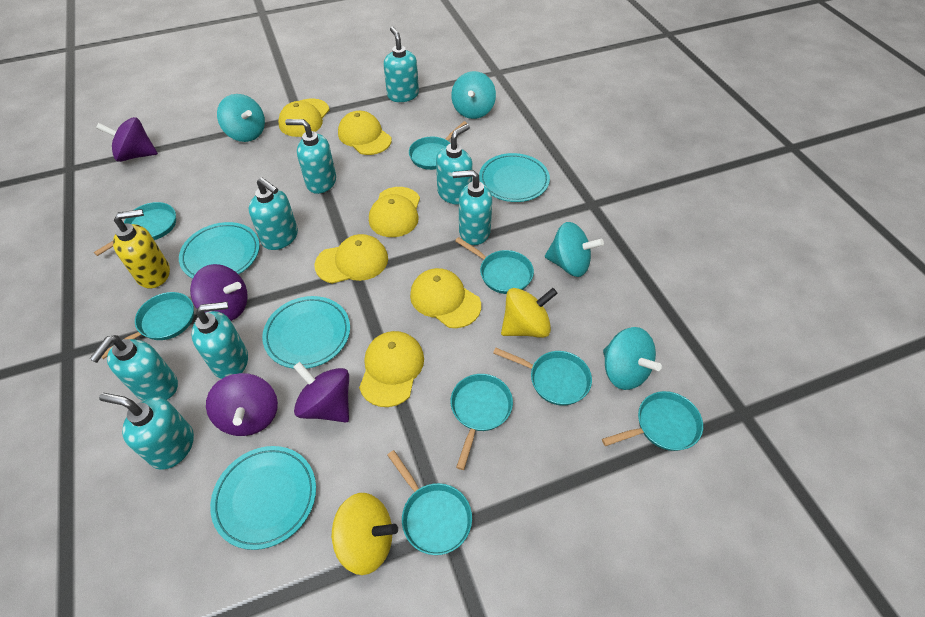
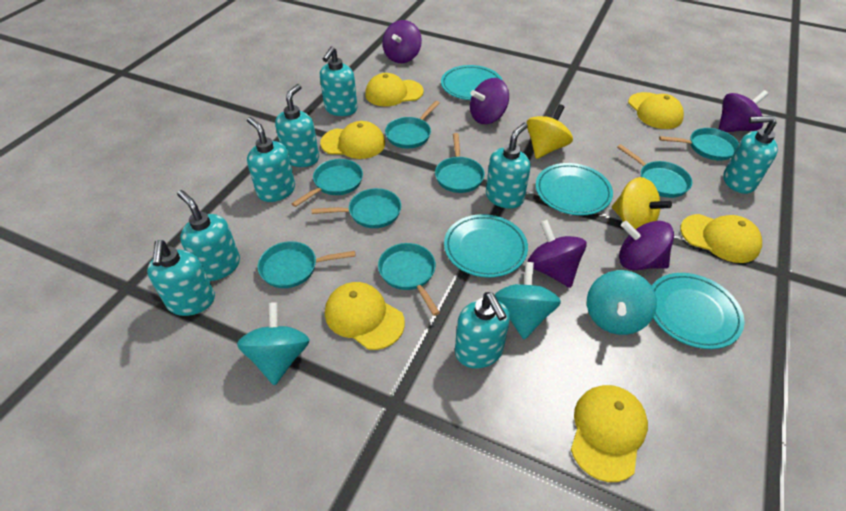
purple spinning top: 4 -> 5
turquoise spinning top: 4 -> 3
yellow soap dispenser: 1 -> 0

